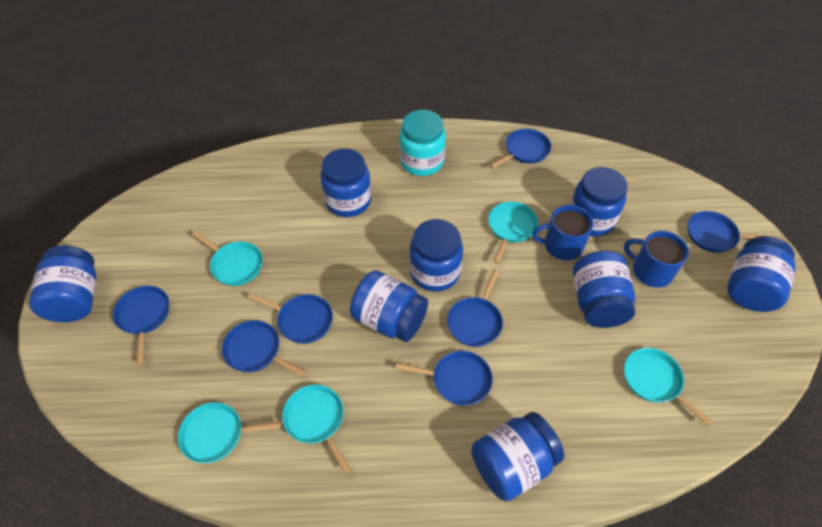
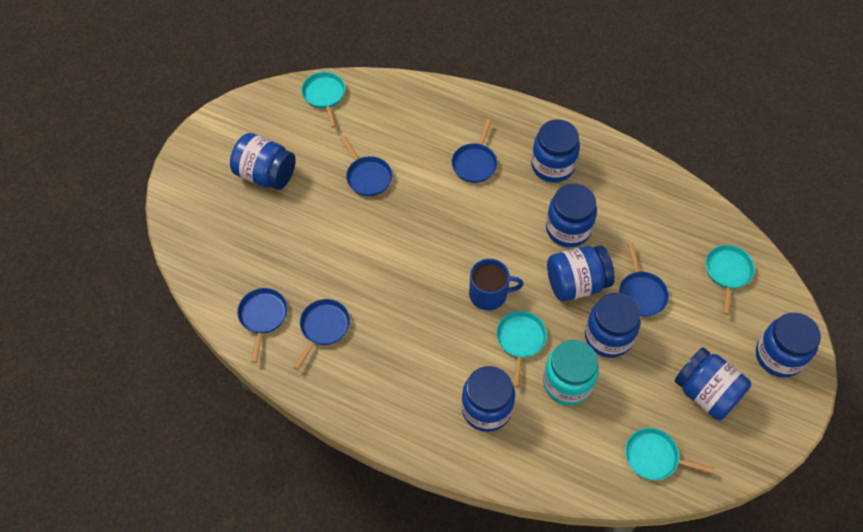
blue mug: 2 -> 1
blue pan: 7 -> 5
turquoise pan: 5 -> 4

